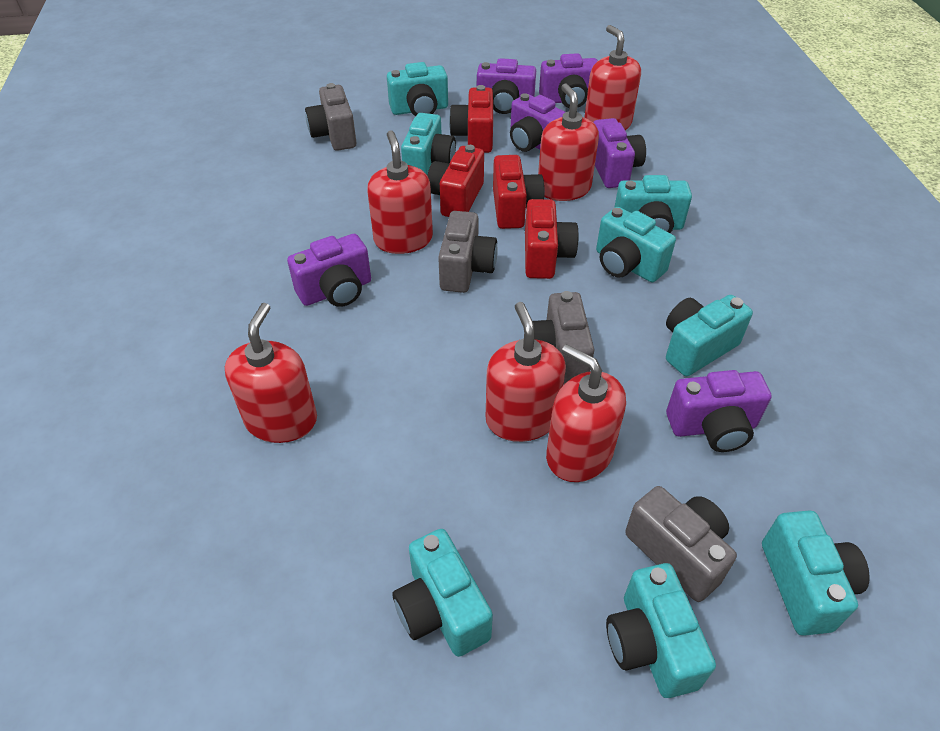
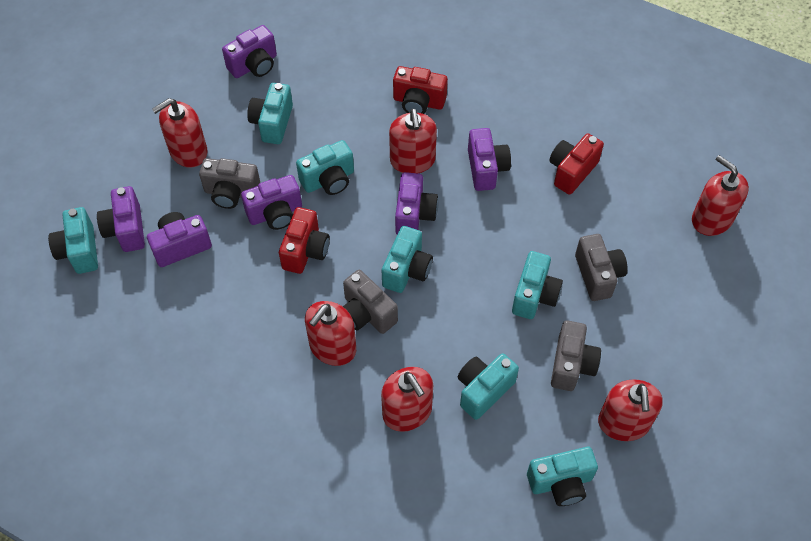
red camera: 4 -> 3
turquoise camera: 8 -> 7

